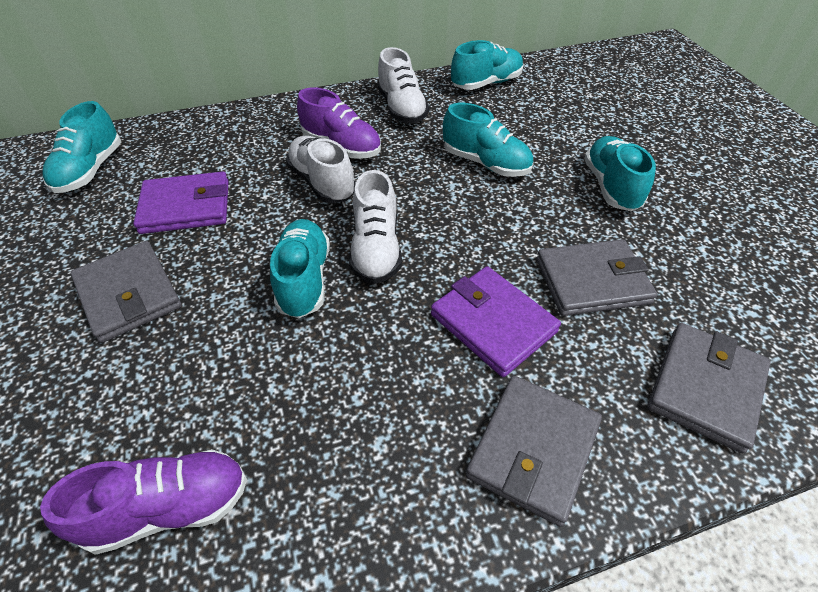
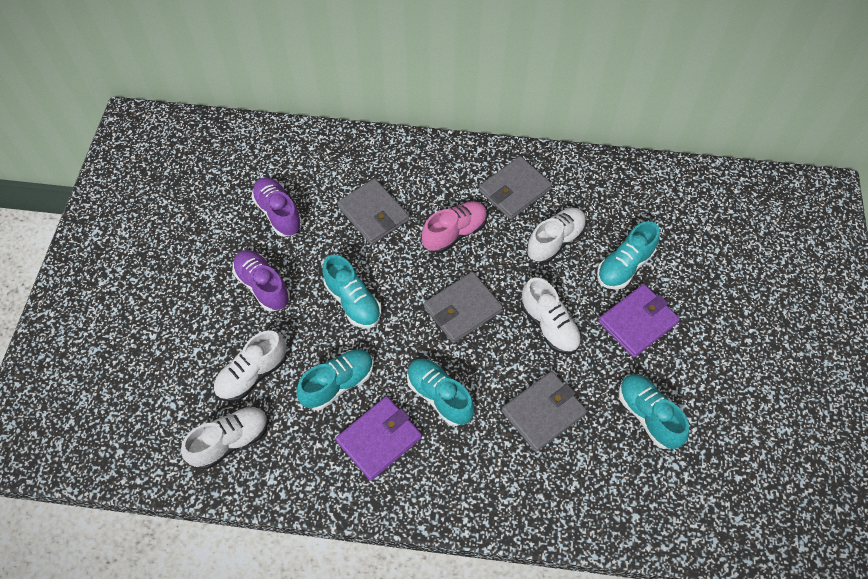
pink shoe: 0 -> 1
white shoe: 3 -> 4

